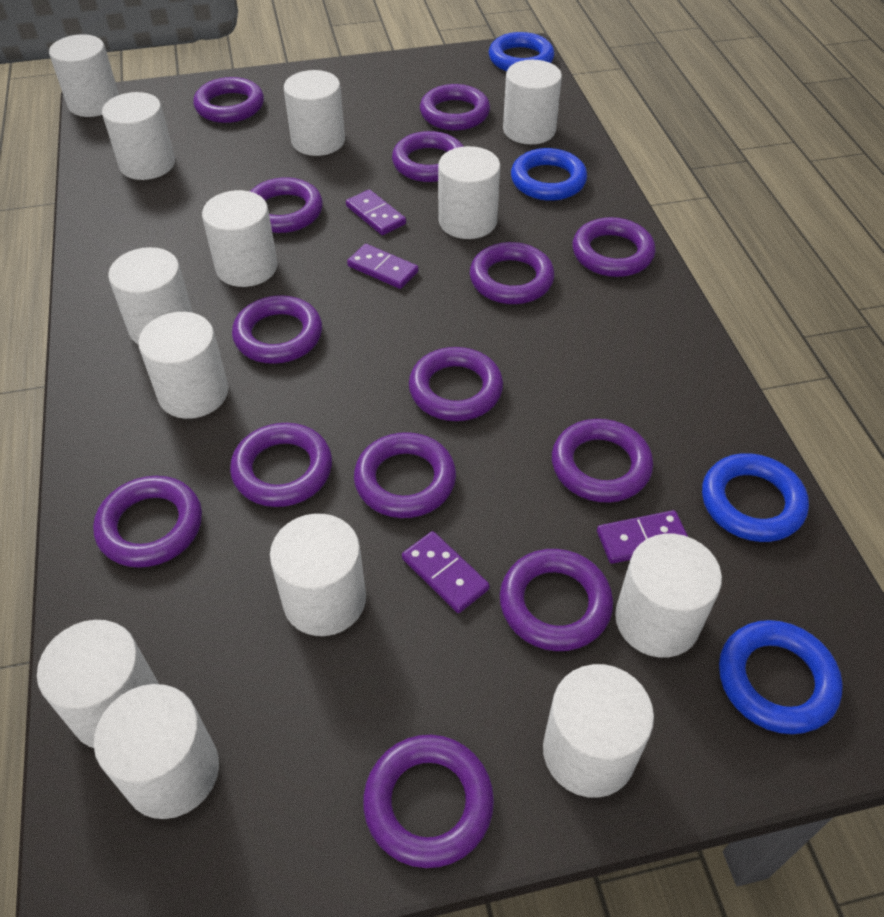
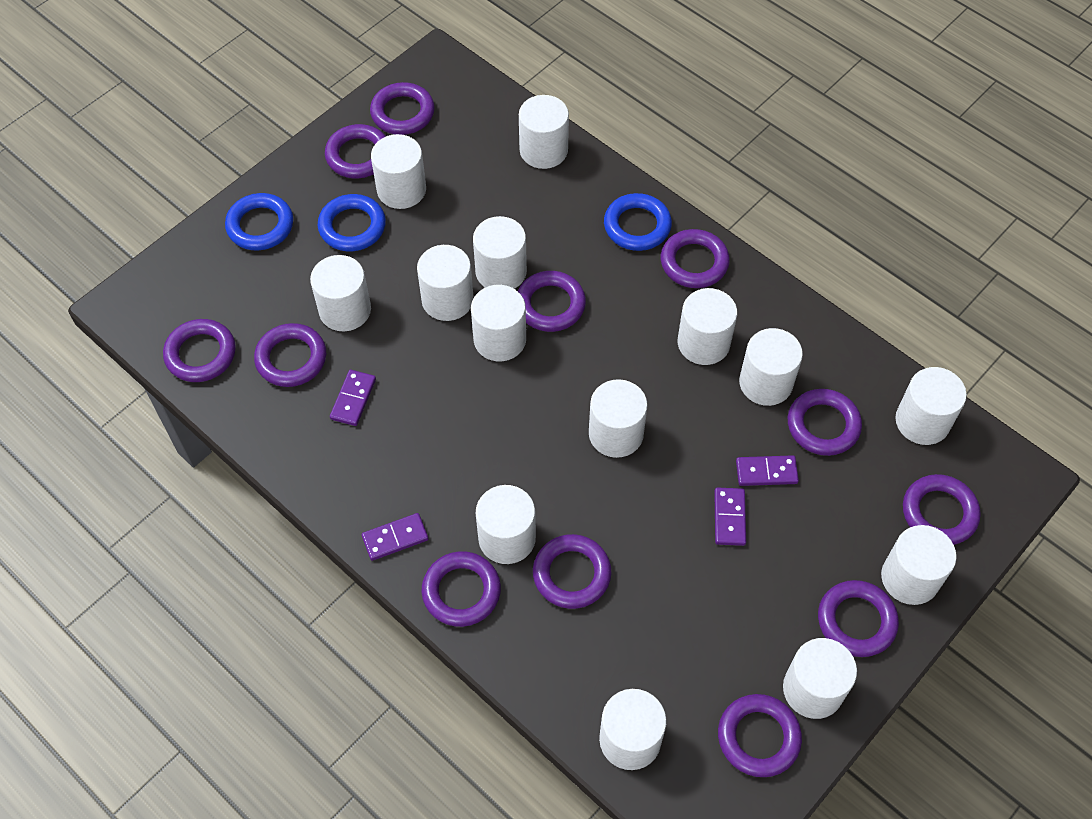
blue ring: 4 -> 3
purple ring: 14 -> 12
white cylinder: 13 -> 14

